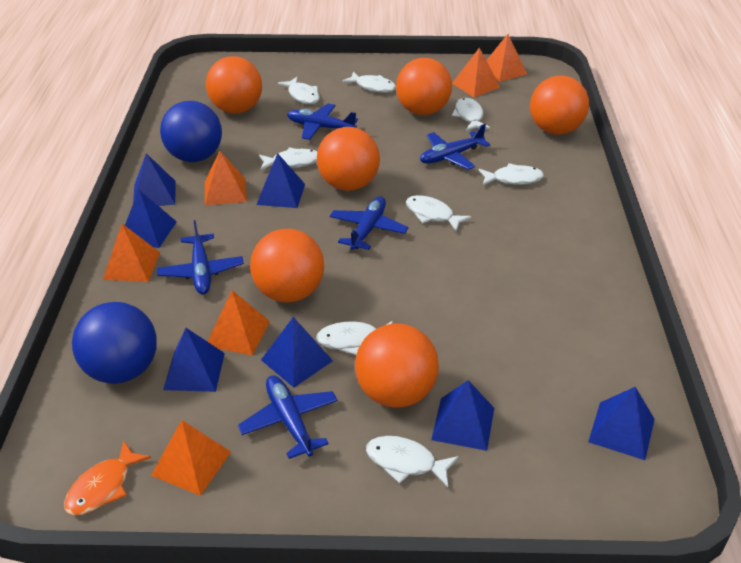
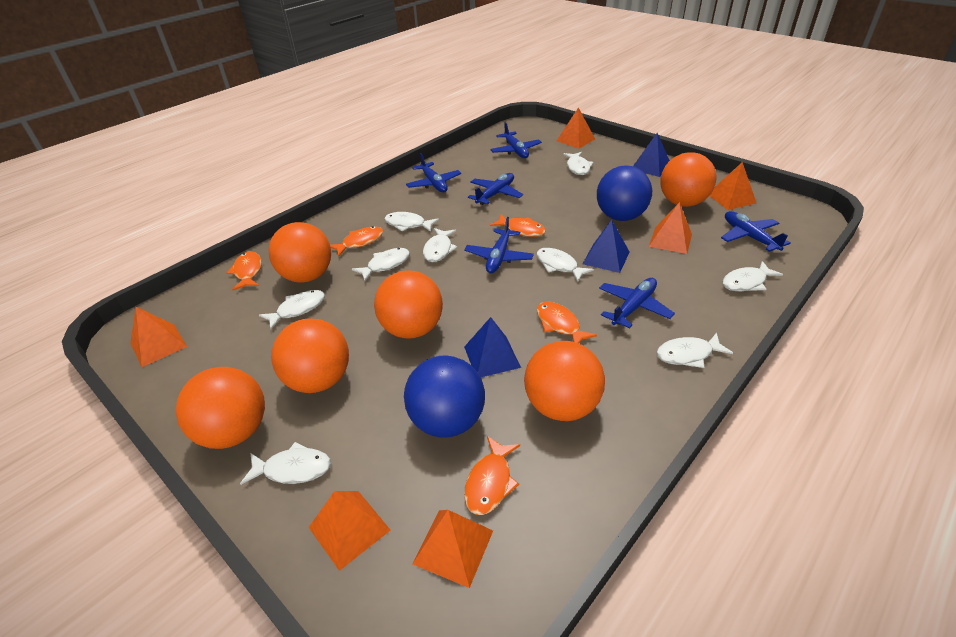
blue plane: 5 -> 6
blue pyramid: 7 -> 3
orange fish: 1 -> 5
white fish: 8 -> 9

